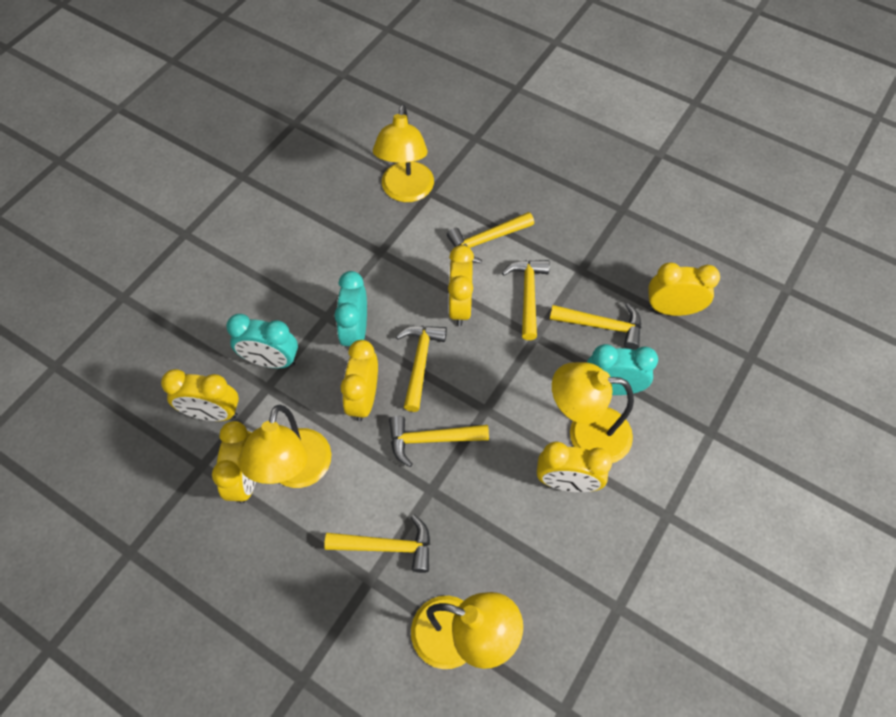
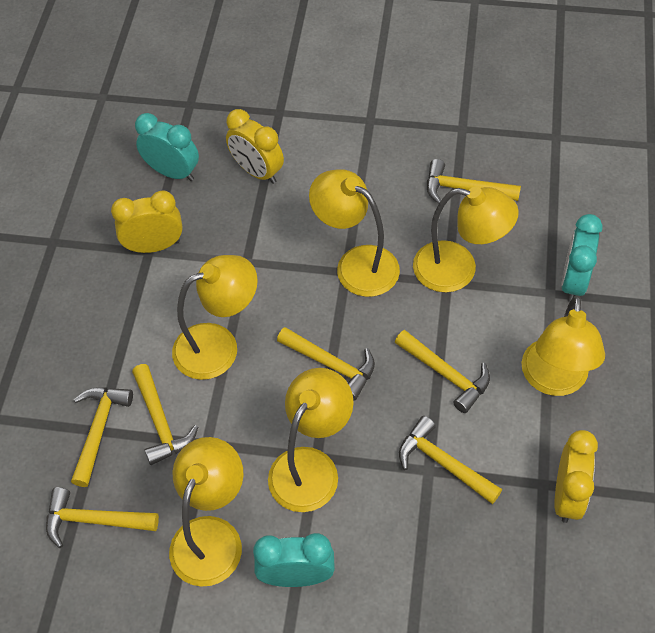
yellow clock: 6 -> 3
yellow hammer: 6 -> 7
yellow lamp: 4 -> 6

